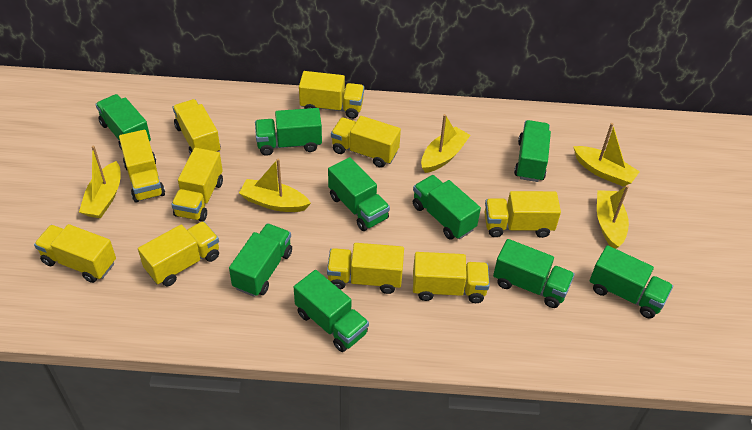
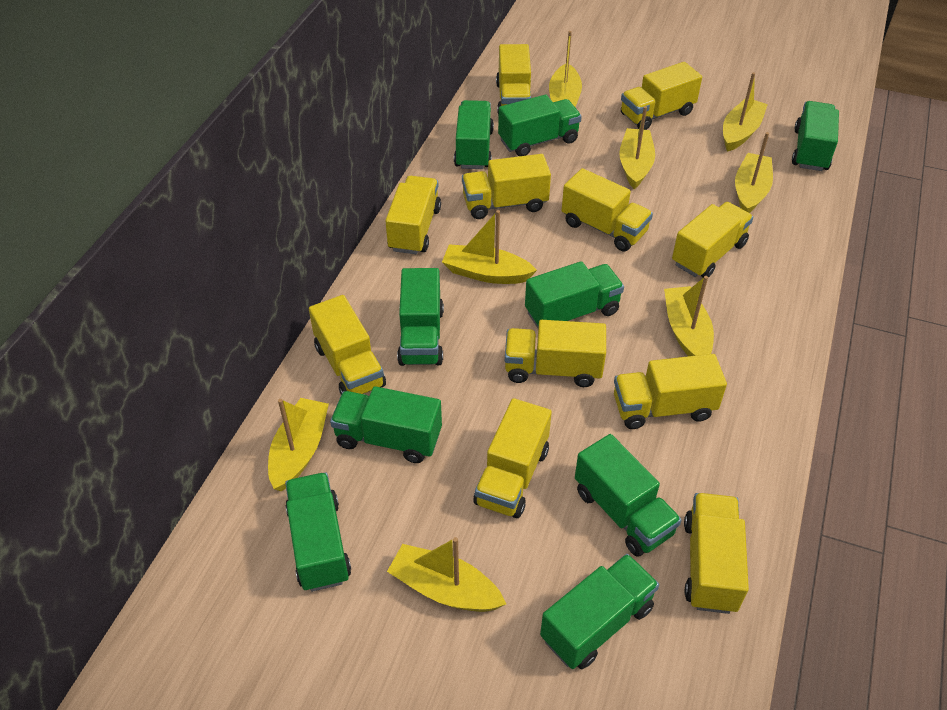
yellow boat: 5 -> 8
yellow truck: 10 -> 11

